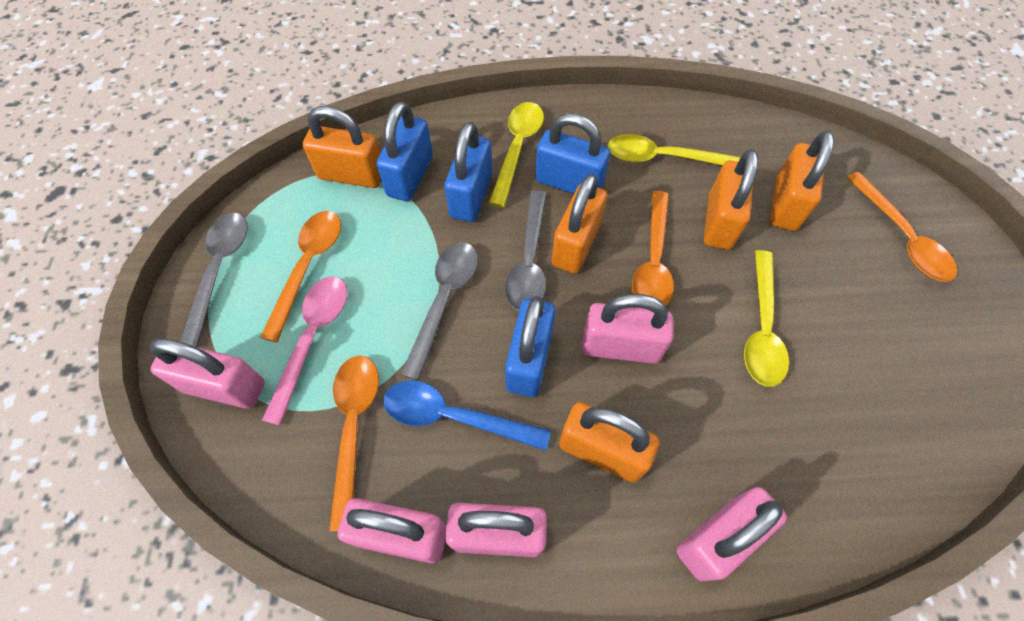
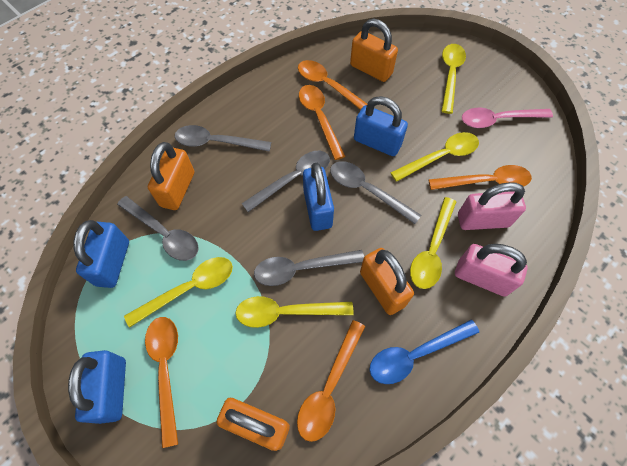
grey spoon: 3 -> 5
orange padlock: 5 -> 4
orange spoon: 4 -> 5
pink padlock: 5 -> 2
yellow spoon: 3 -> 5

